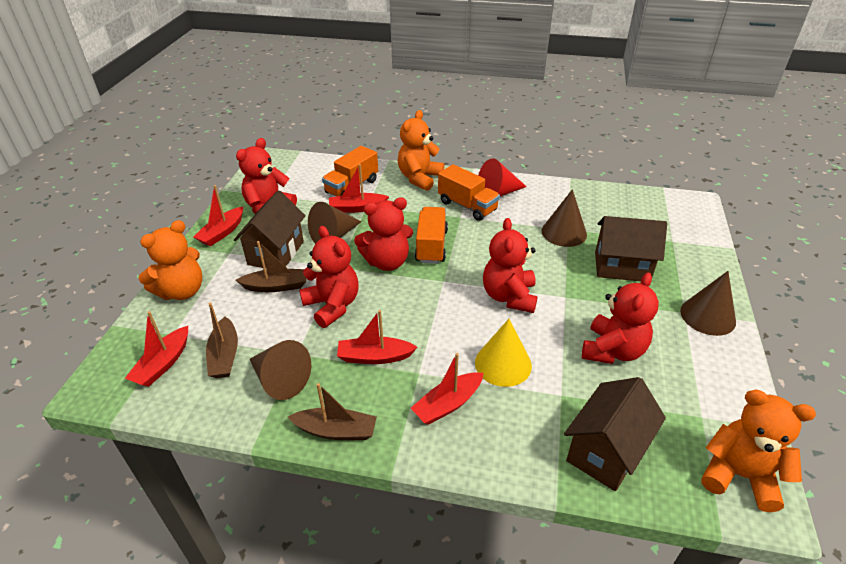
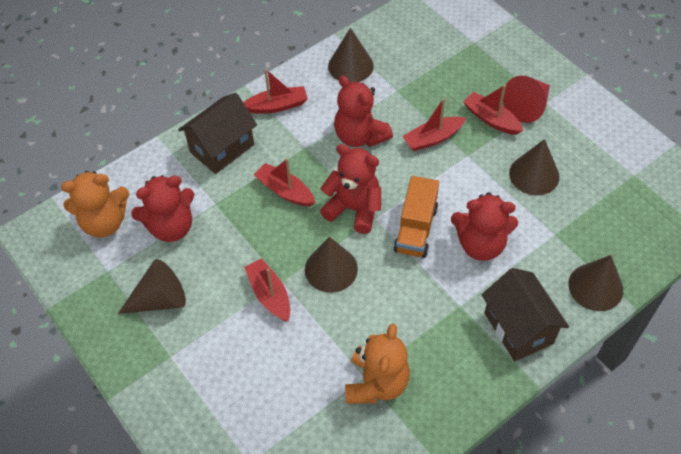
brown boat: 3 -> 0
brown cone: 4 -> 5
brown house: 3 -> 2
orange teddy bear: 3 -> 2
orange truck: 3 -> 1
red teddy bear: 5 -> 4
yellow cone: 1 -> 0

